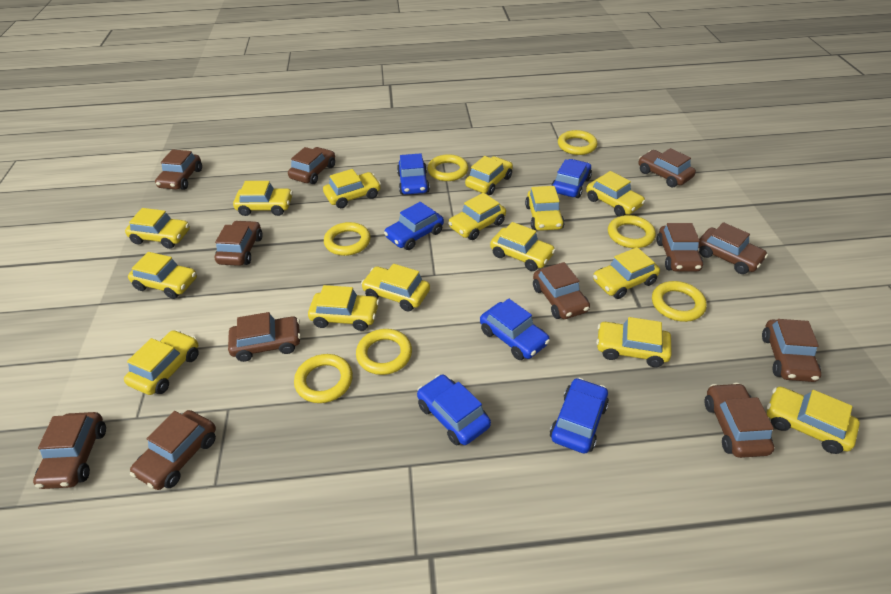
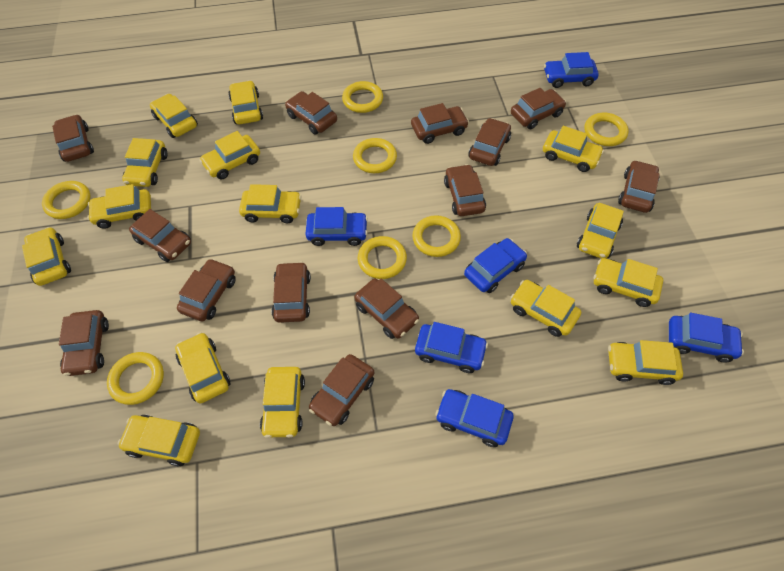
brown car: 12 -> 13

